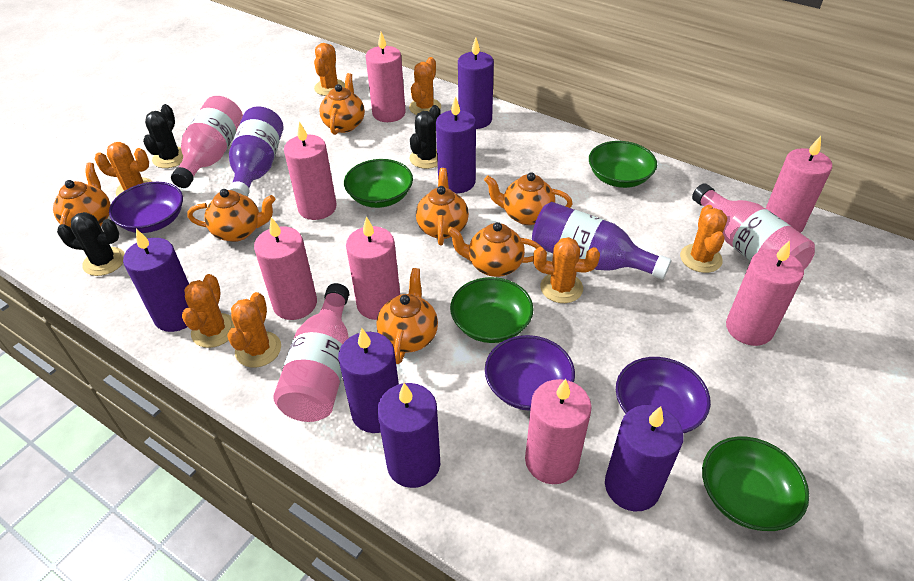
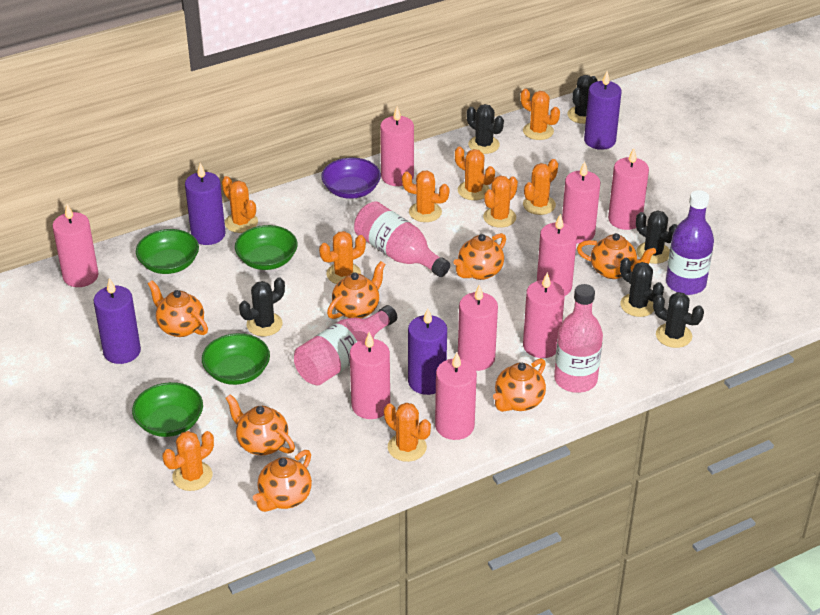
black cactus: 3 -> 6
orange cactus: 7 -> 9
pink candle: 7 -> 9
purple bottle: 2 -> 1
purple bowl: 3 -> 1
purple candle: 6 -> 4

